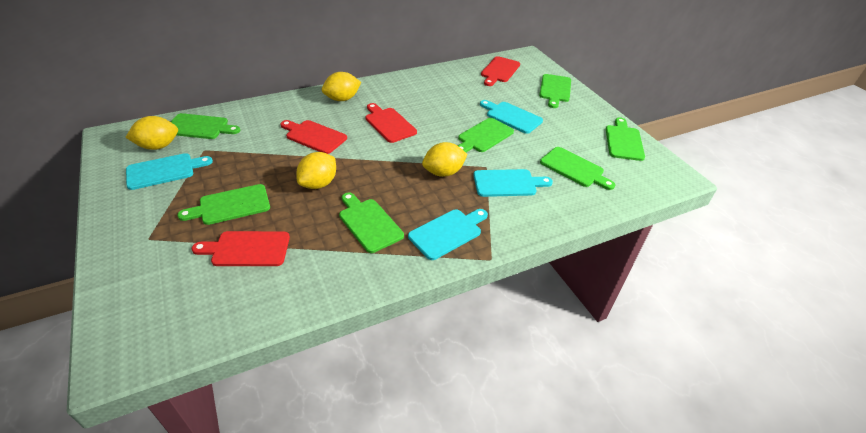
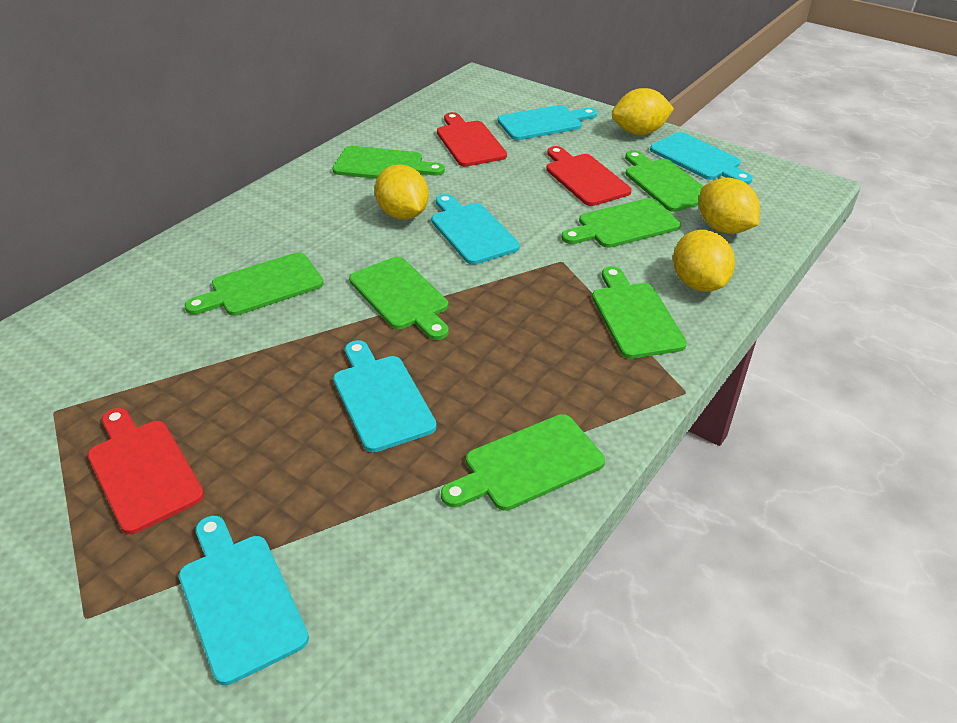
red cutting board: 4 -> 3
turquoise cutting board: 4 -> 5

